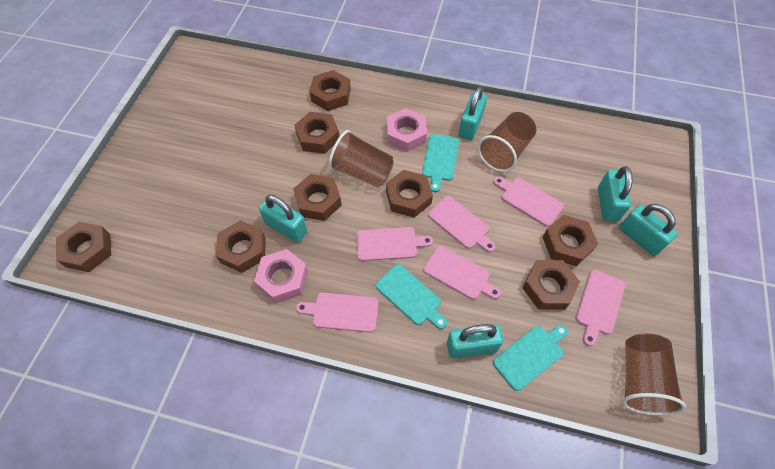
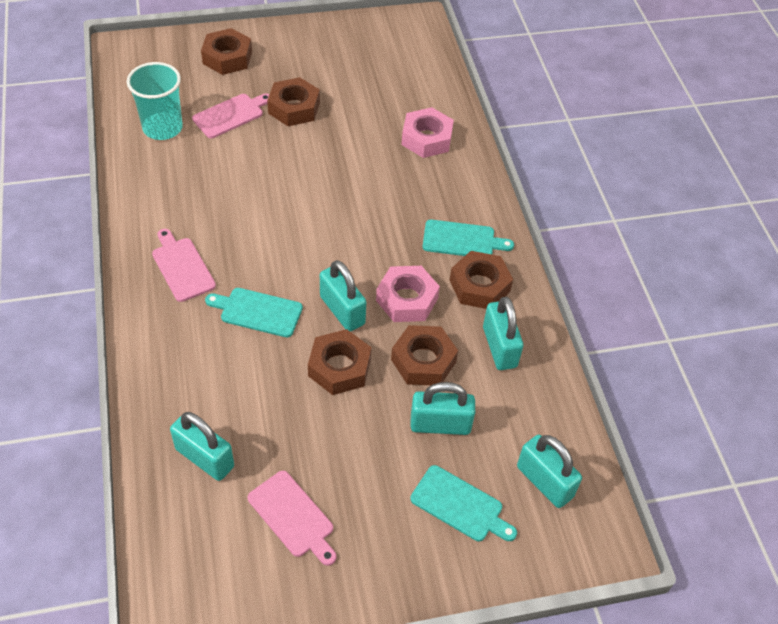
brown cup: 3 -> 0
brown nut: 8 -> 5
pink cutting board: 6 -> 3
turquoise cup: 0 -> 1

